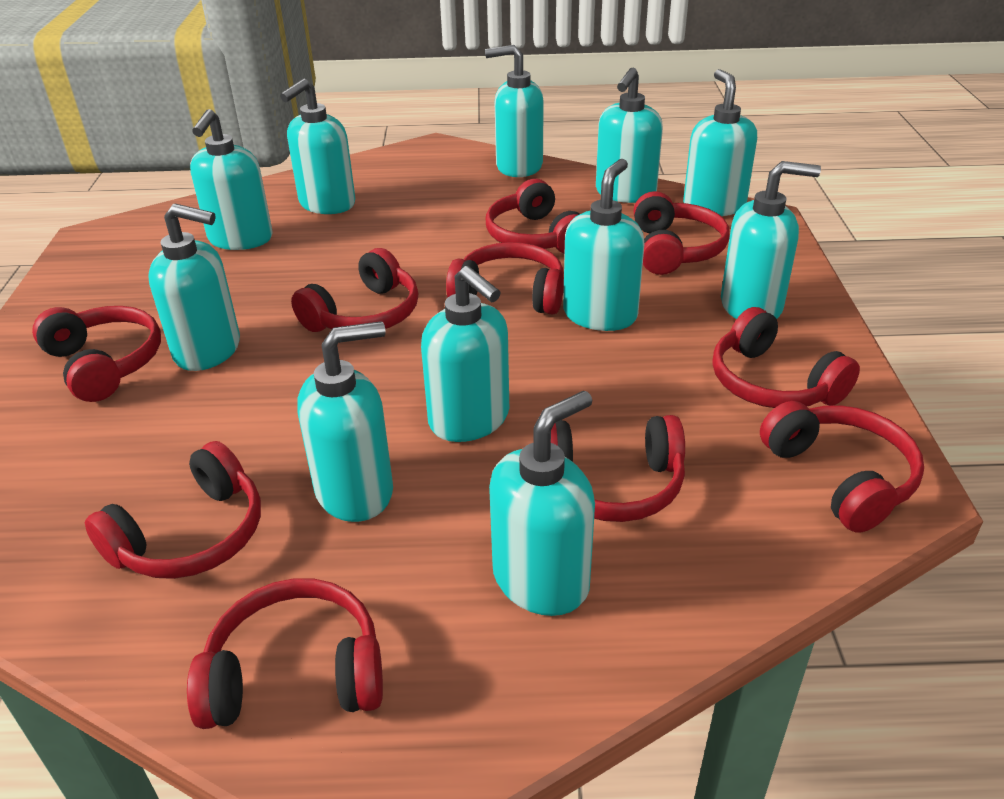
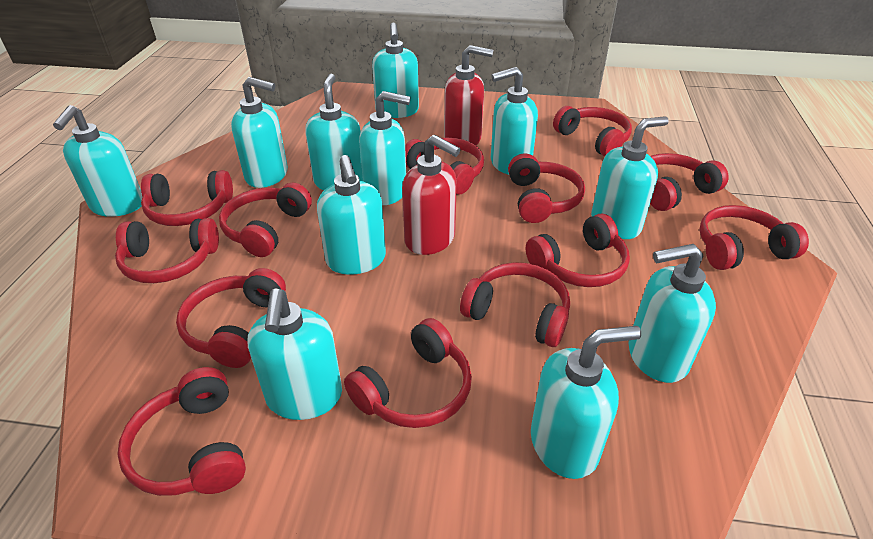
red headphones: 10 -> 13
red soap dispenser: 0 -> 2

